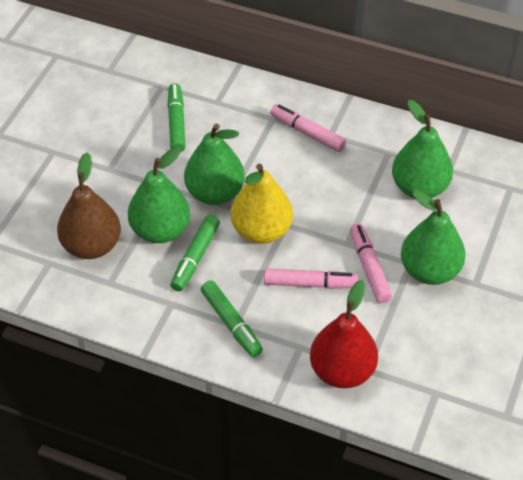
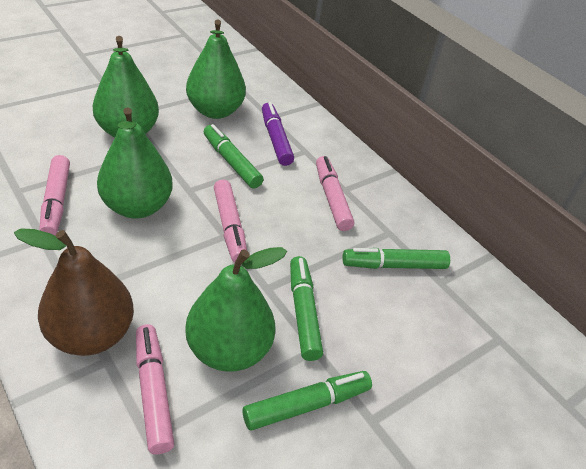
green marker: 3 -> 4
pink marker: 3 -> 4
purple marker: 0 -> 1
red pear: 1 -> 0
yellow pear: 1 -> 0

